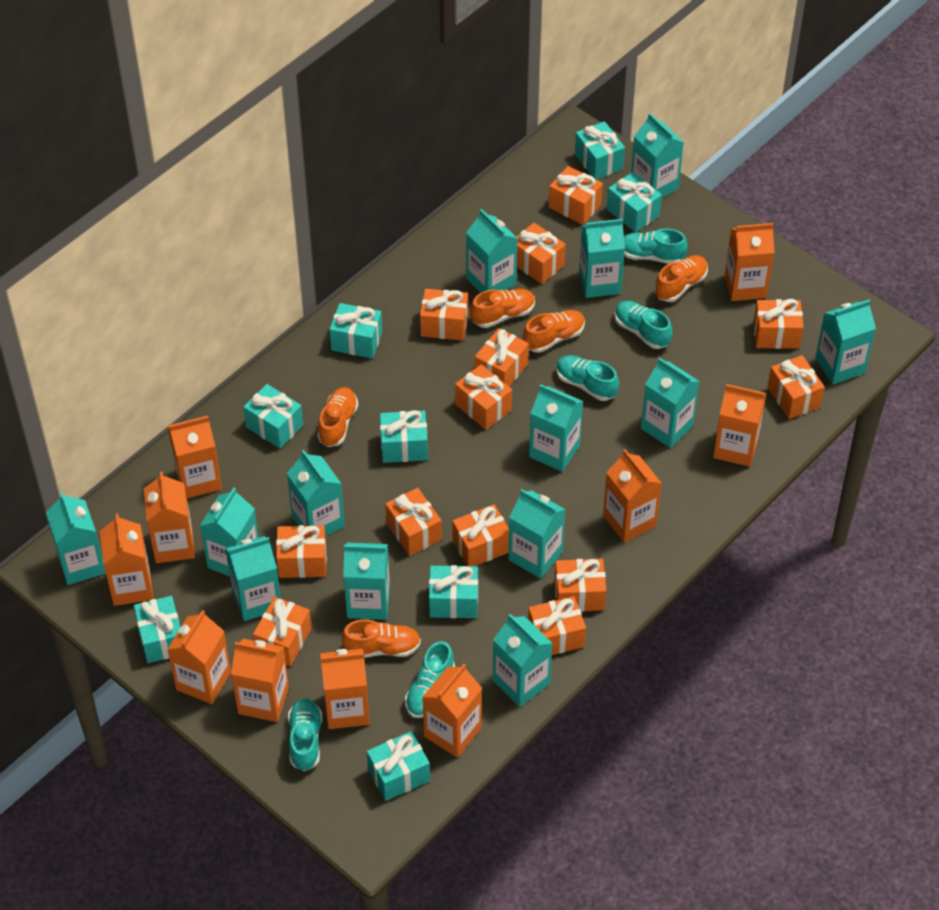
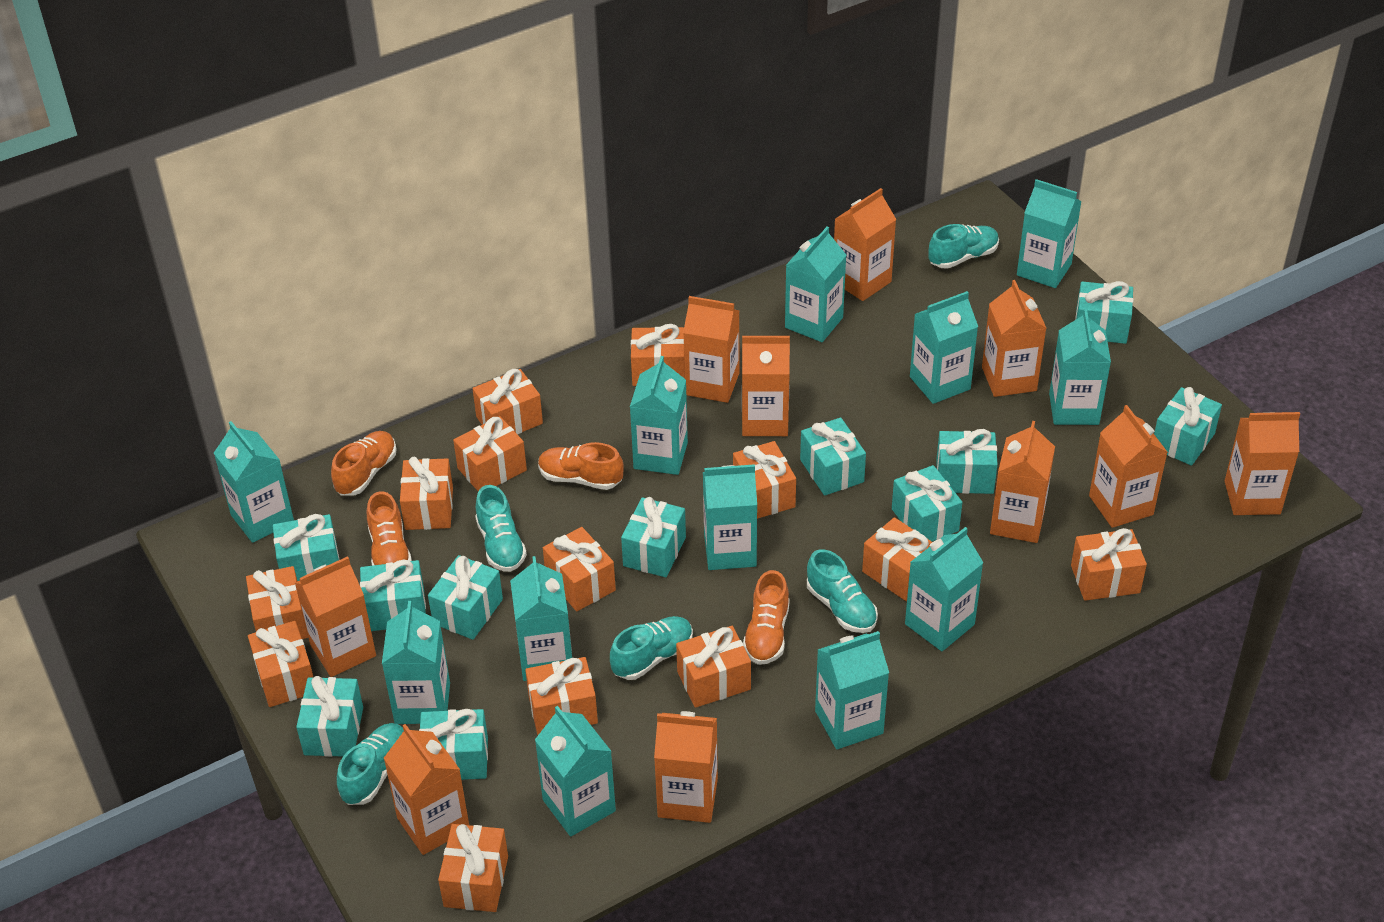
orange shoe: 5 -> 4
turquoise carton: 13 -> 12
turquoise gift: 8 -> 11

